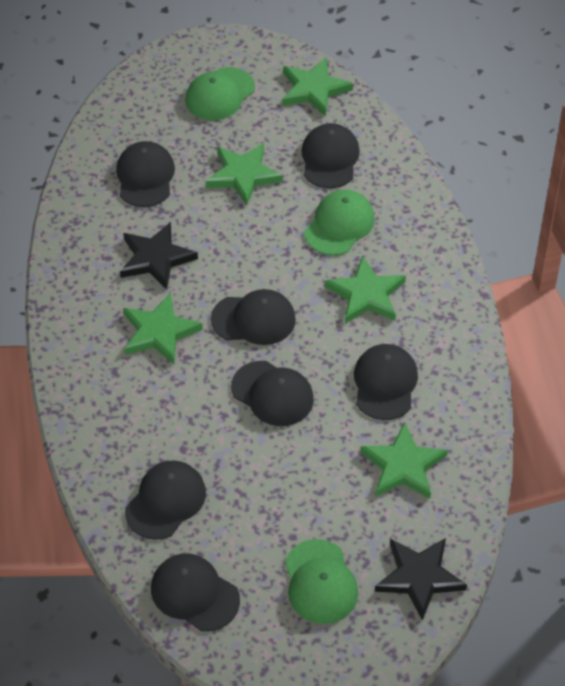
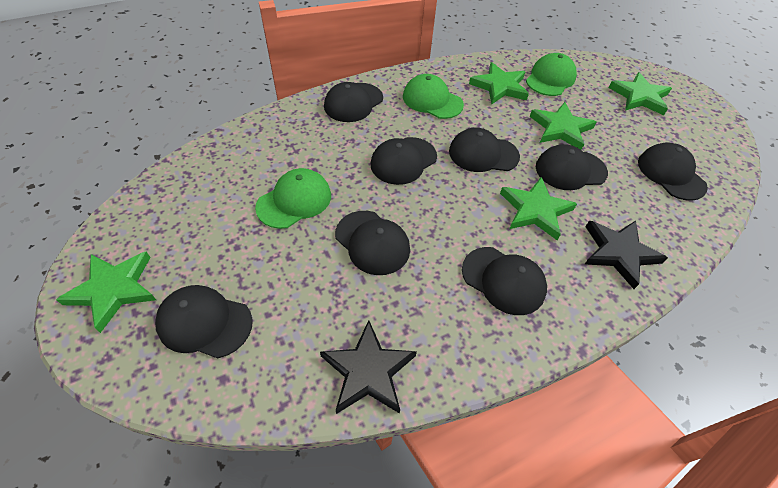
black cap: 7 -> 8

